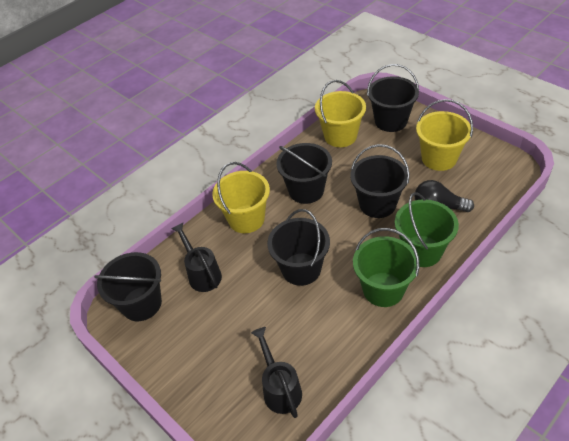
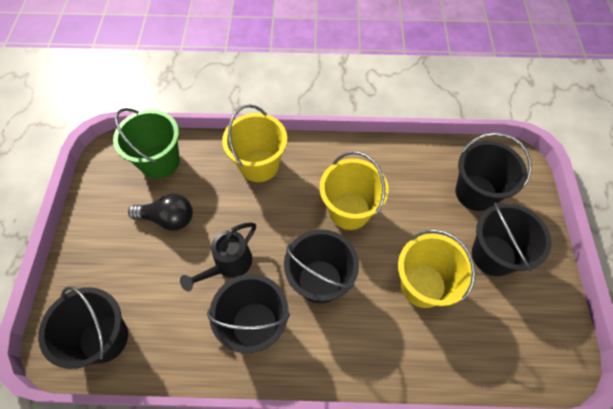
black watering can: 2 -> 1
green bucket: 2 -> 1

